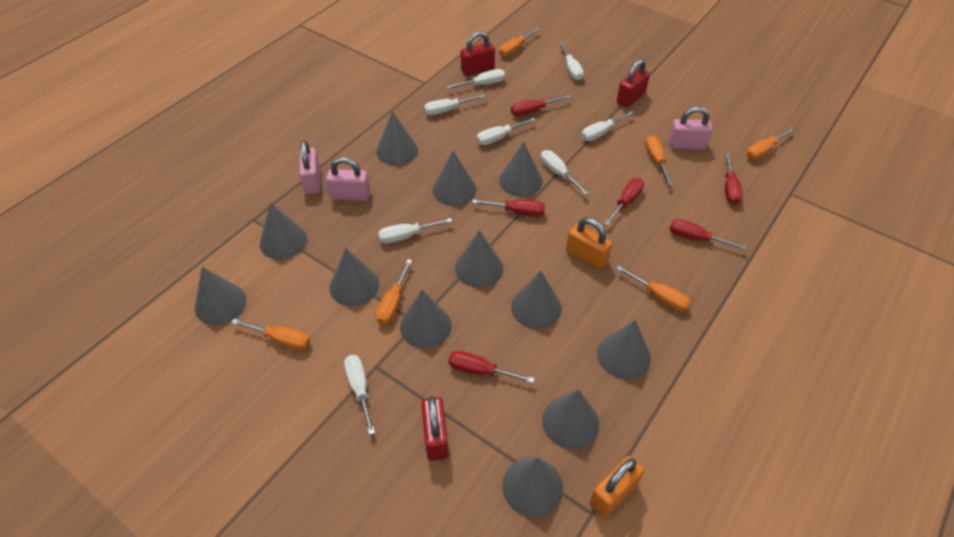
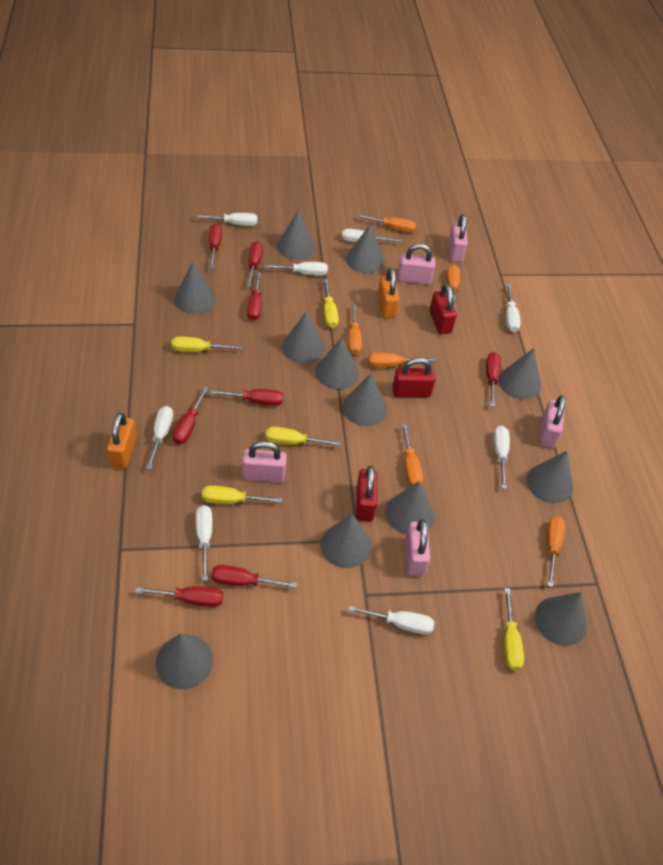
pink padlock: 3 -> 5
red screwdriver: 6 -> 8
yellow screwdriver: 0 -> 5

